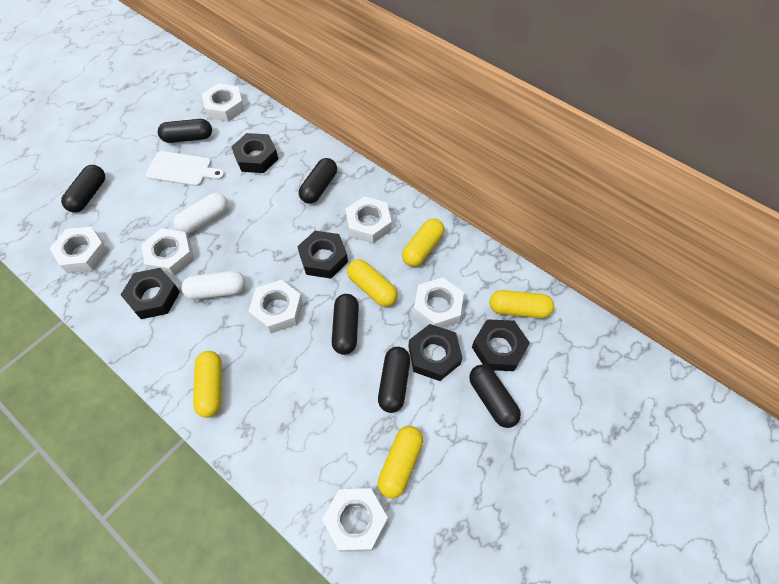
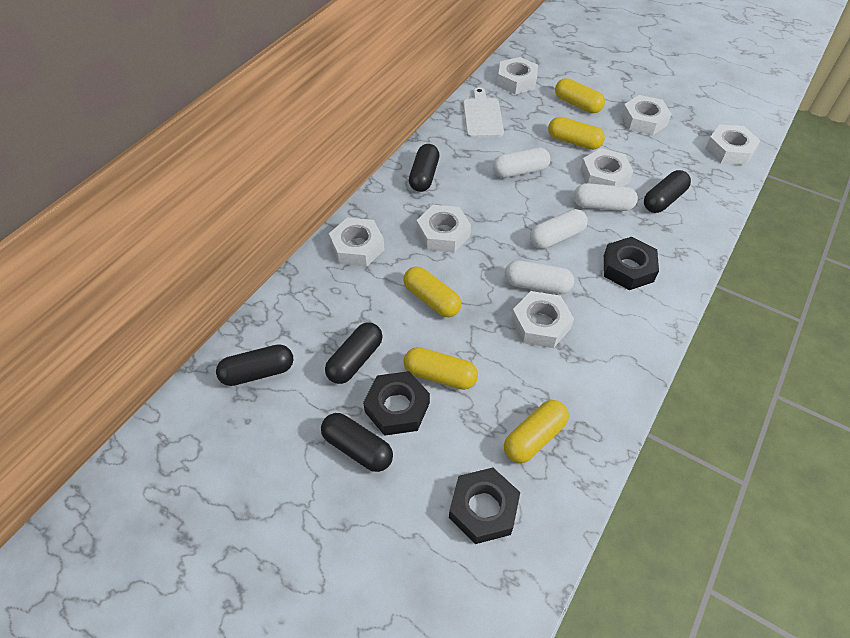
black capsule: 6 -> 5
black nut: 5 -> 3
white capsule: 2 -> 4

